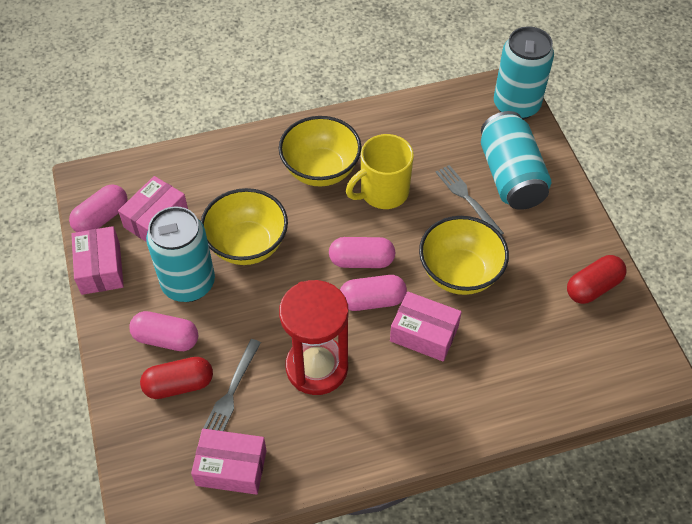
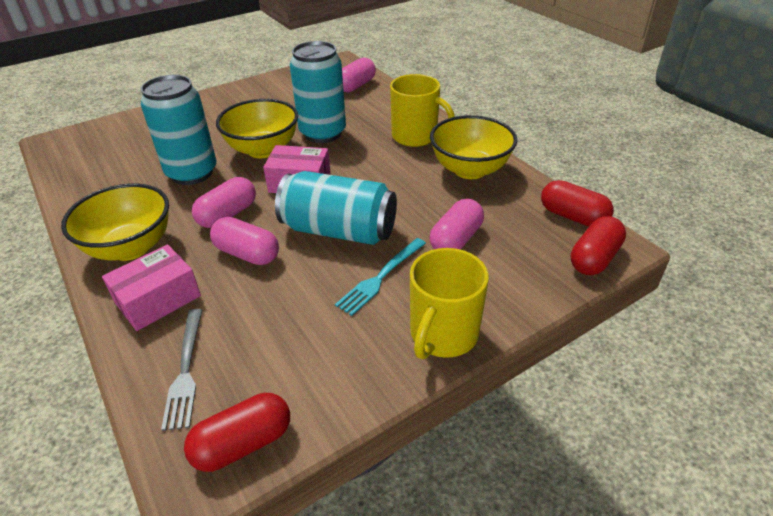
grey fork: 2 -> 1
pink box: 4 -> 2
red capsule: 2 -> 3
red hourglass: 1 -> 0
turquoise fork: 0 -> 1
yellow mug: 1 -> 2

